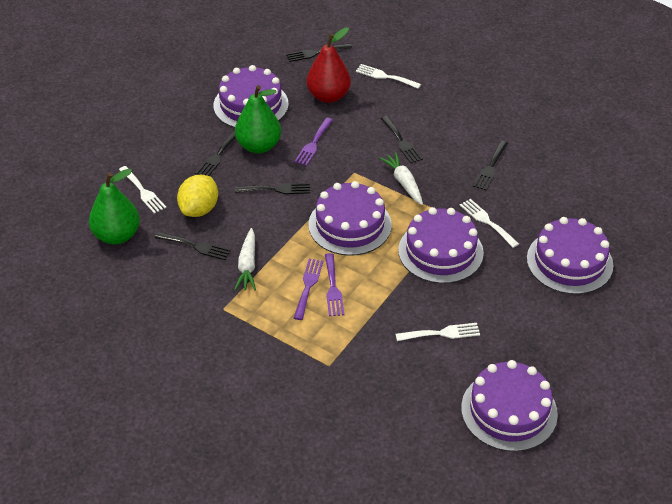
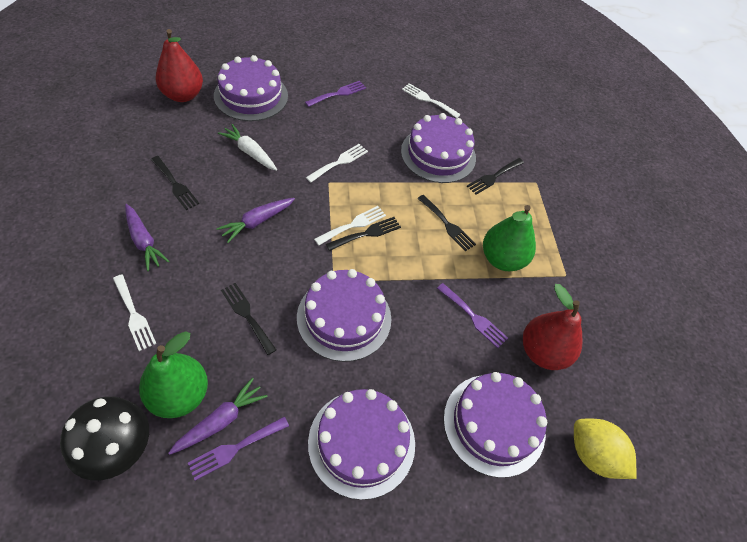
black fork: 6 -> 5
black mushroom: 0 -> 1
purple carrot: 0 -> 3
red pear: 1 -> 2
white carrot: 2 -> 1

